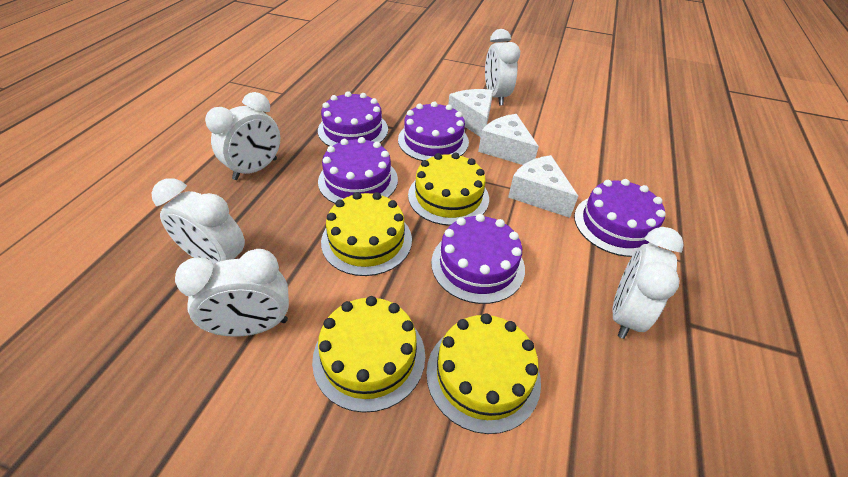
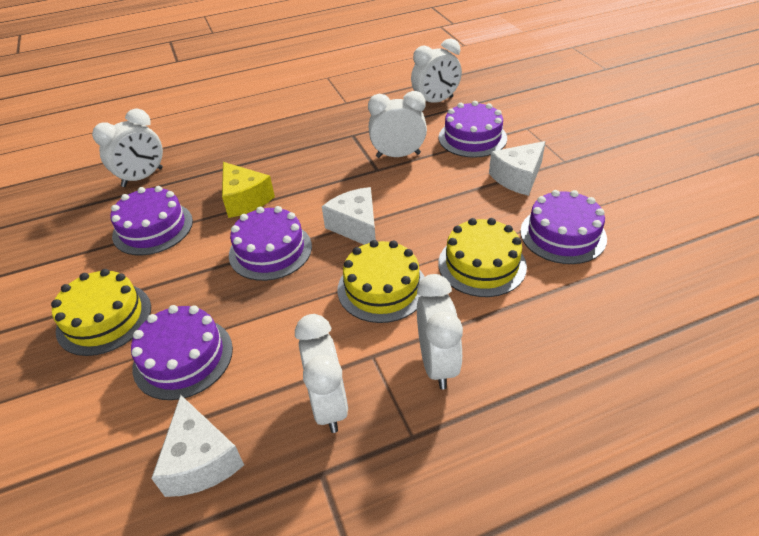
yellow cake: 4 -> 3
yellow cheese: 0 -> 1

